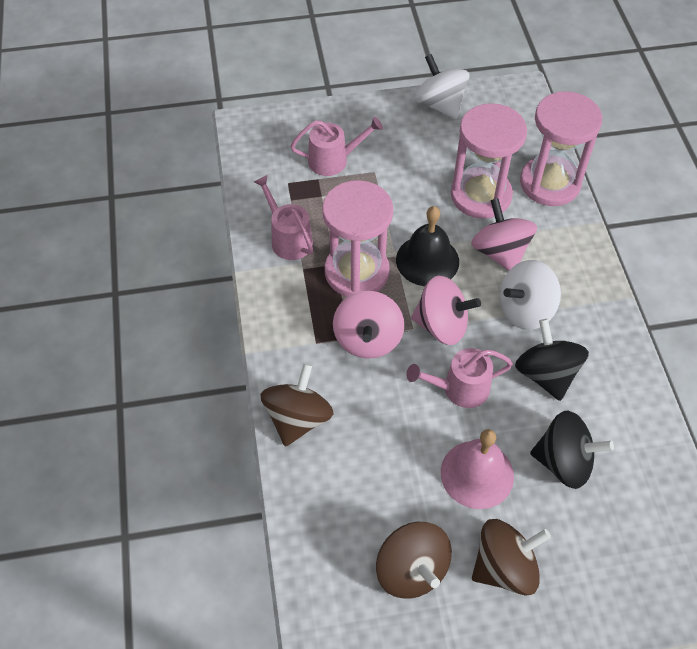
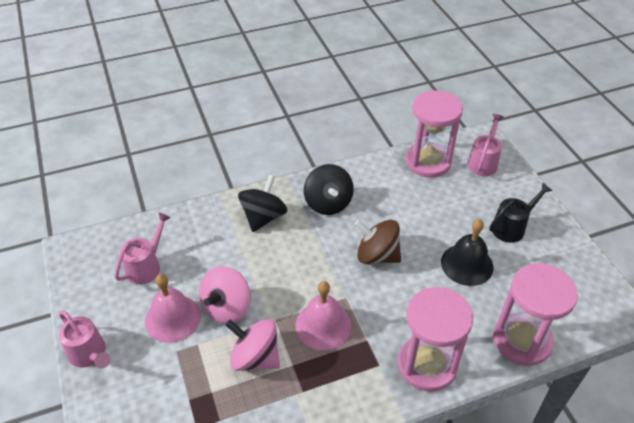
black watering can: 0 -> 1
brown spinning top: 3 -> 1
pink bell: 1 -> 2
pink spinning top: 3 -> 2
white spinning top: 2 -> 0

